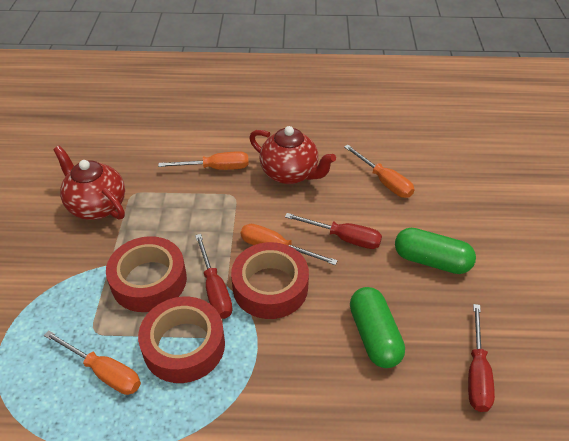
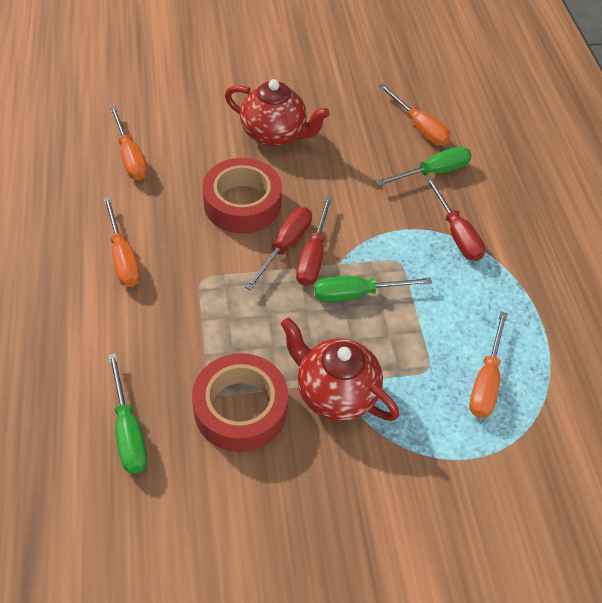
green capsule: 2 -> 0
green screwdriver: 0 -> 3
red tape: 3 -> 2

